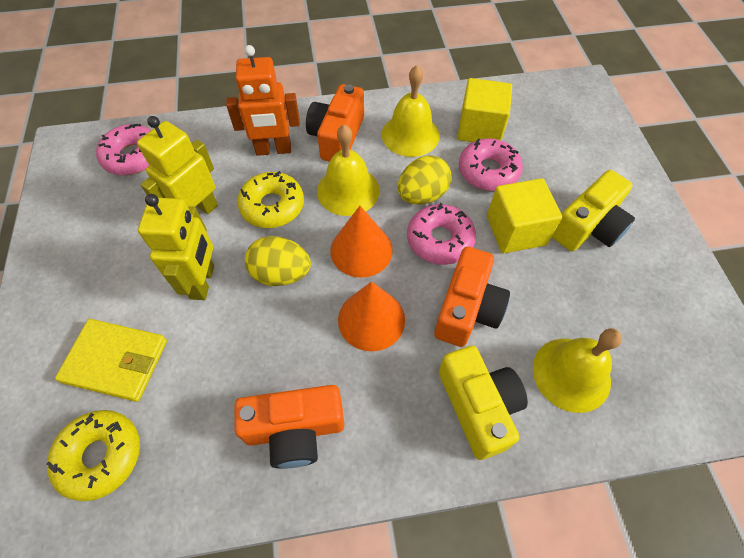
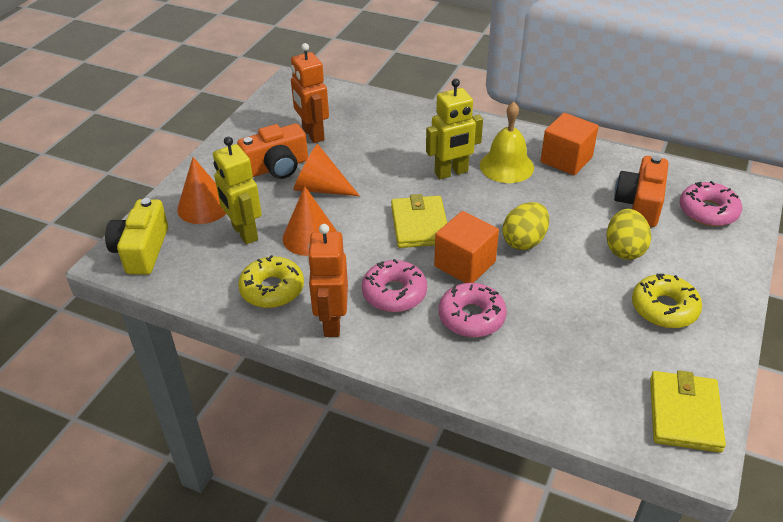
orange camera: 3 -> 2
orange cone: 2 -> 3
orange cube: 0 -> 2
orange robot: 1 -> 2
yellow bell: 3 -> 1
yellow camera: 2 -> 1
yellow cube: 2 -> 0
yellow wallet: 1 -> 2

